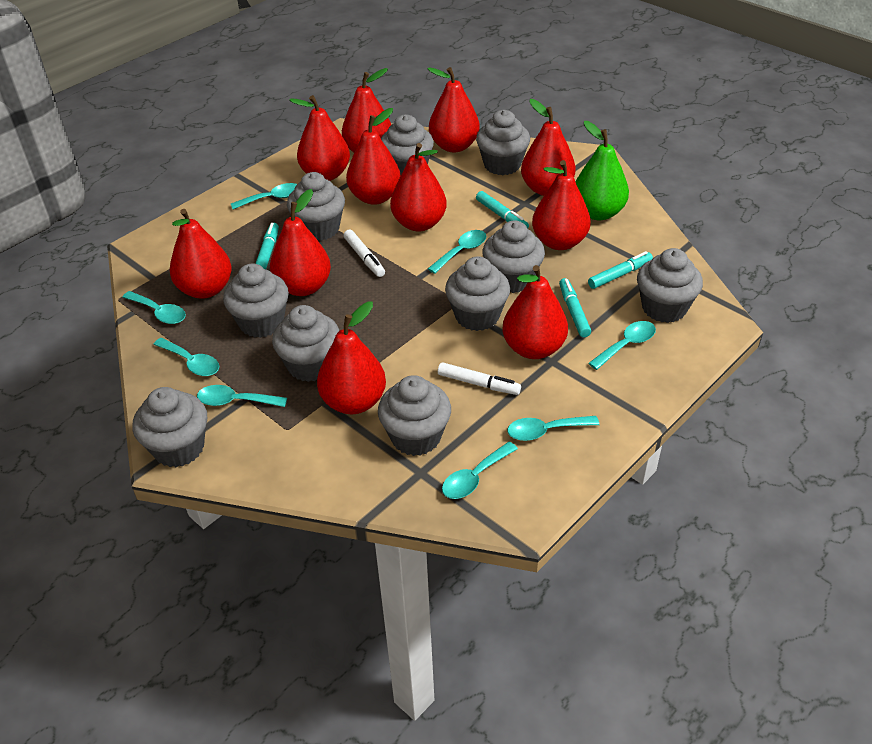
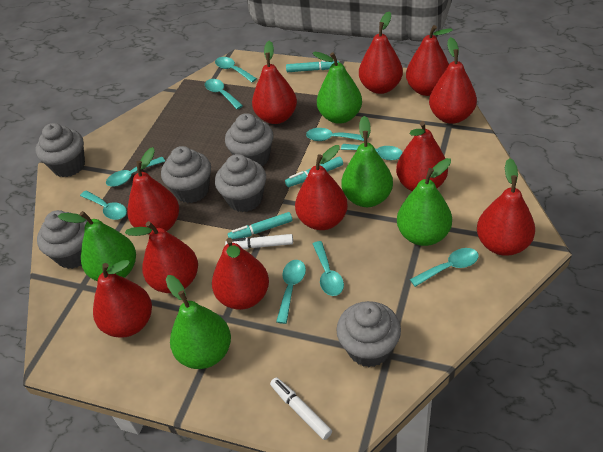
green pear: 1 -> 5
grey cupcake: 10 -> 6
turquoise marker: 4 -> 3
turquoise spoon: 8 -> 9

